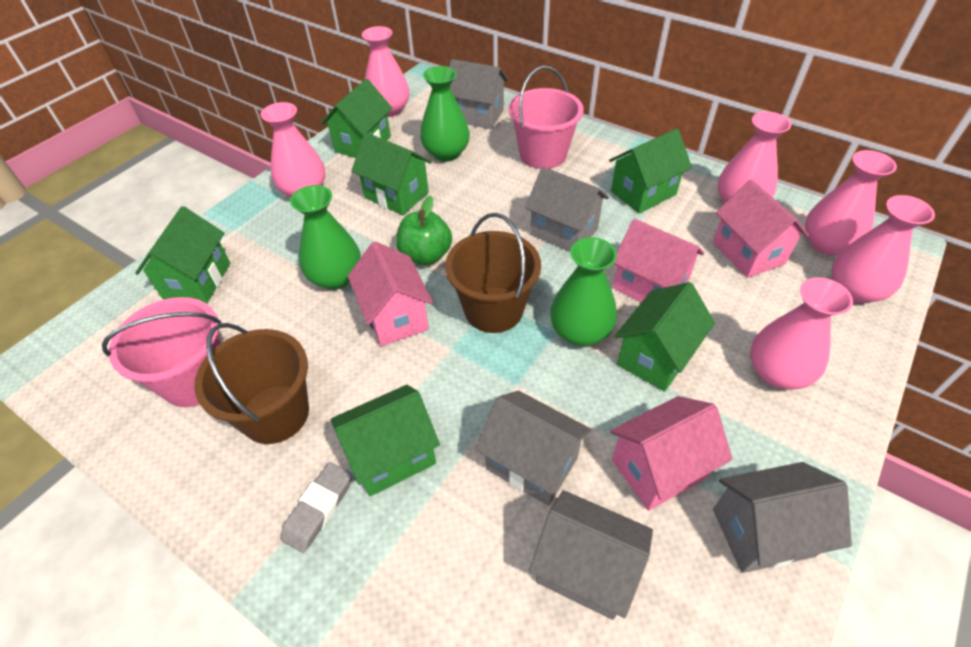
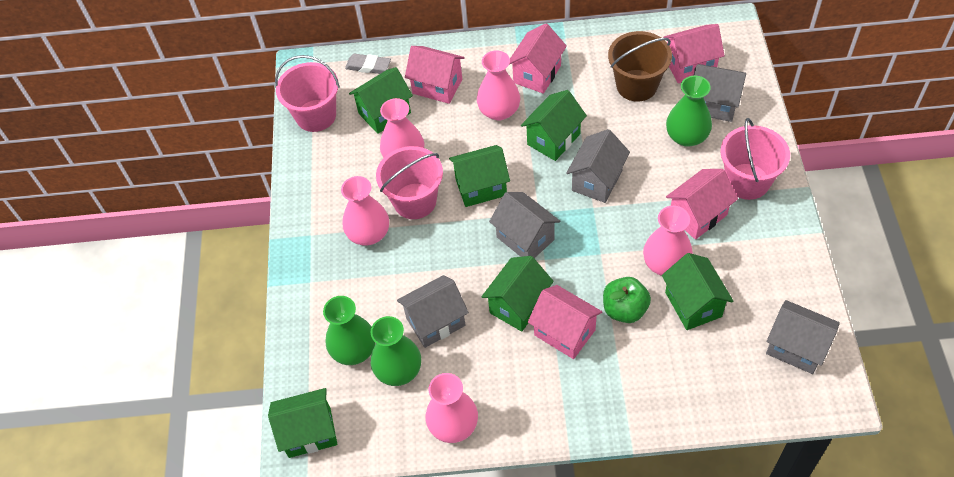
brown bucket: 2 -> 1
pink bucket: 2 -> 3
pink house: 4 -> 5
pink vase: 6 -> 5

